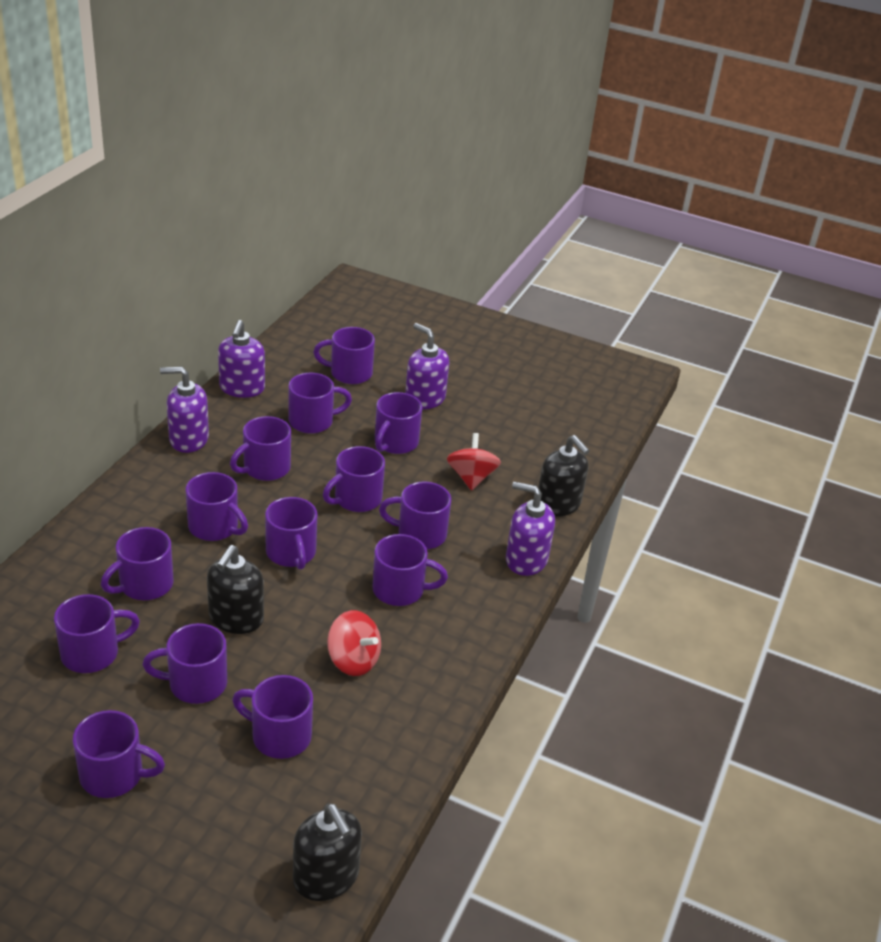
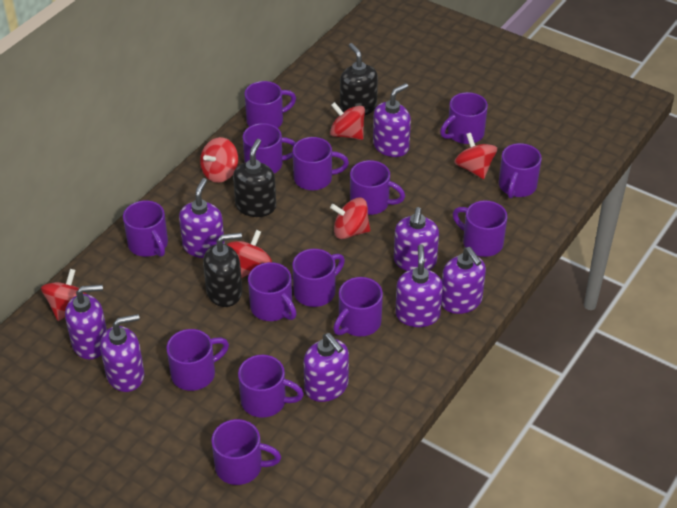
purple soap dispenser: 4 -> 8
red spinning top: 2 -> 6

